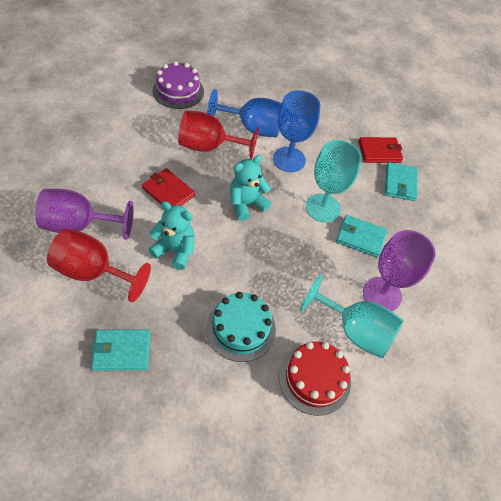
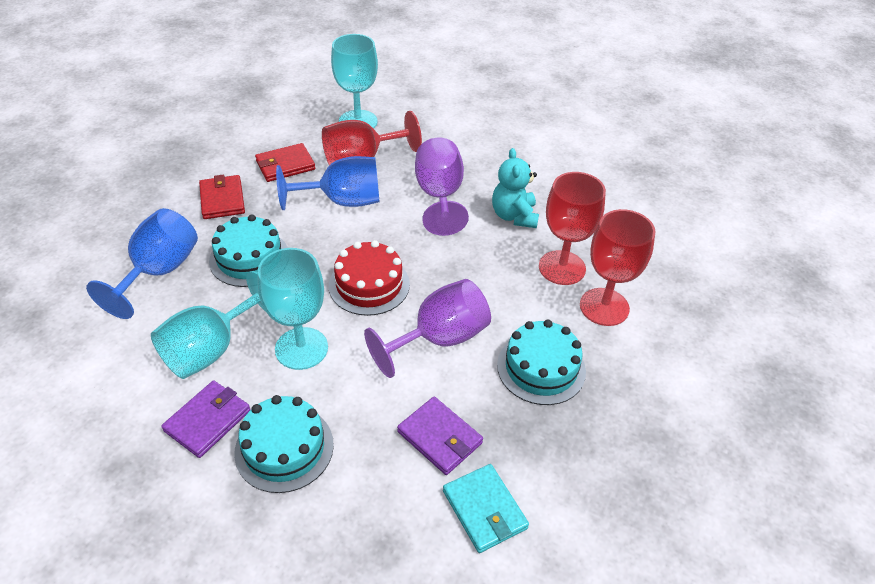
purple cake: 1 -> 0
purple wallet: 0 -> 2
red goblet: 2 -> 3
turquoise cake: 1 -> 3
turquoise goblet: 2 -> 3
turquoise teddy bear: 2 -> 1
turquoise wallet: 3 -> 1

